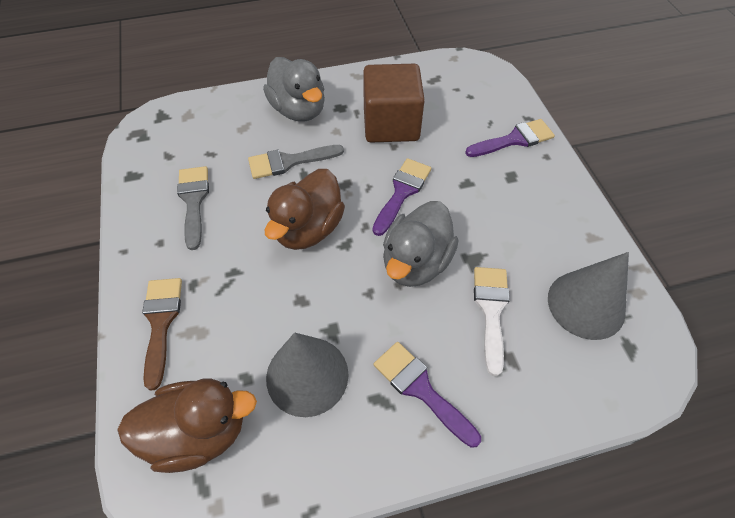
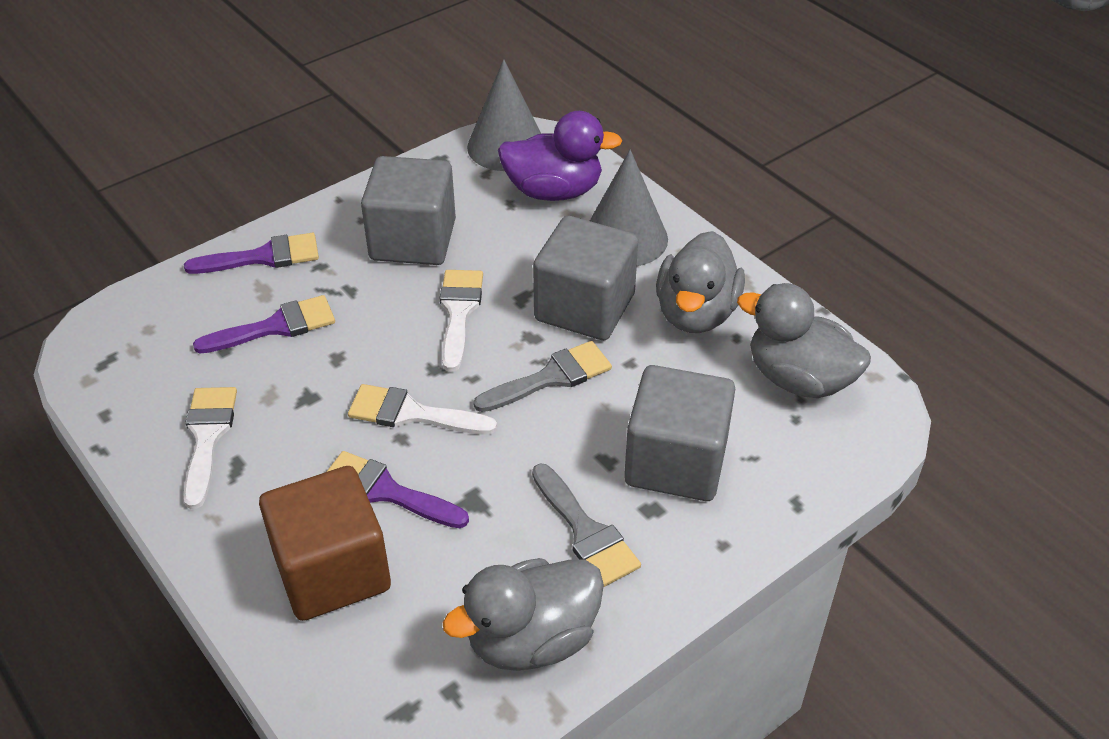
brown brush: 1 -> 0
brown duck: 2 -> 0
grey cube: 0 -> 3
grey duck: 2 -> 3
purple duck: 0 -> 1
white brush: 1 -> 3

